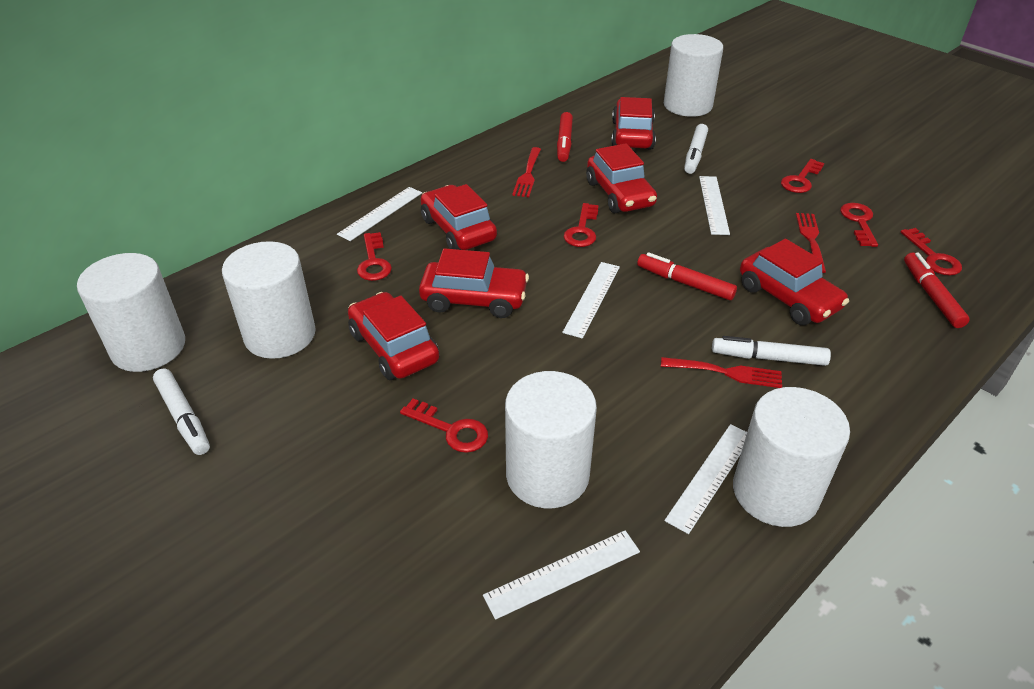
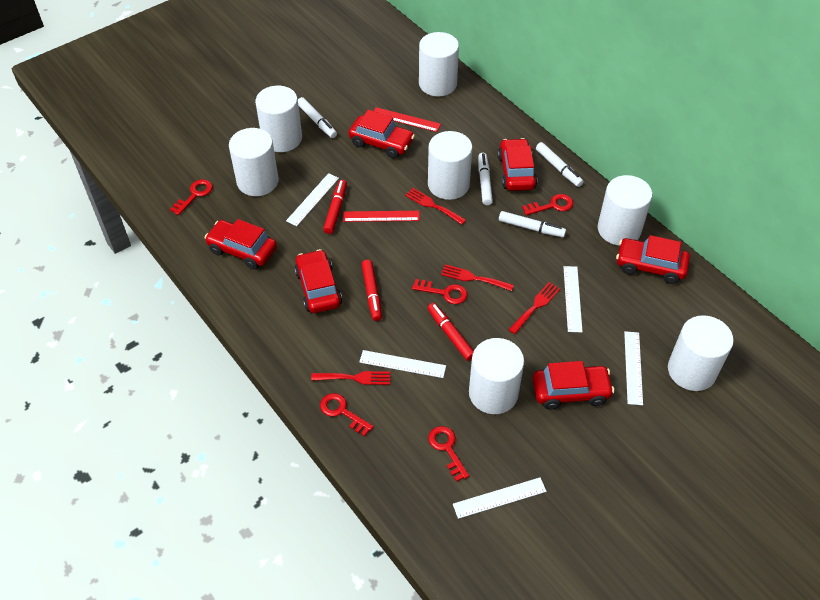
red fork: 3 -> 4
red key: 6 -> 5
red ruler: 0 -> 2
white cylinder: 5 -> 7
white marker: 3 -> 4

